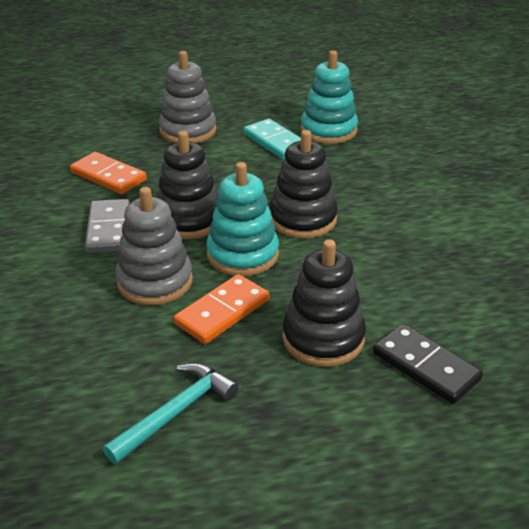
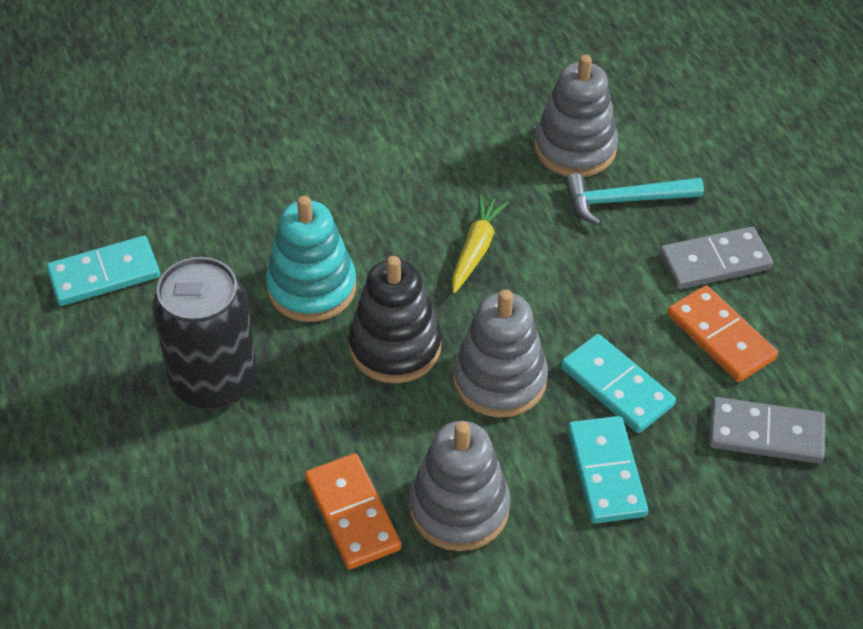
black can: 0 -> 1
black domino: 1 -> 0
black stacking toy: 3 -> 1
grey domino: 1 -> 2
grey stacking toy: 2 -> 3
turquoise domino: 1 -> 3
turquoise stacking toy: 2 -> 1
yellow carrot: 0 -> 1

